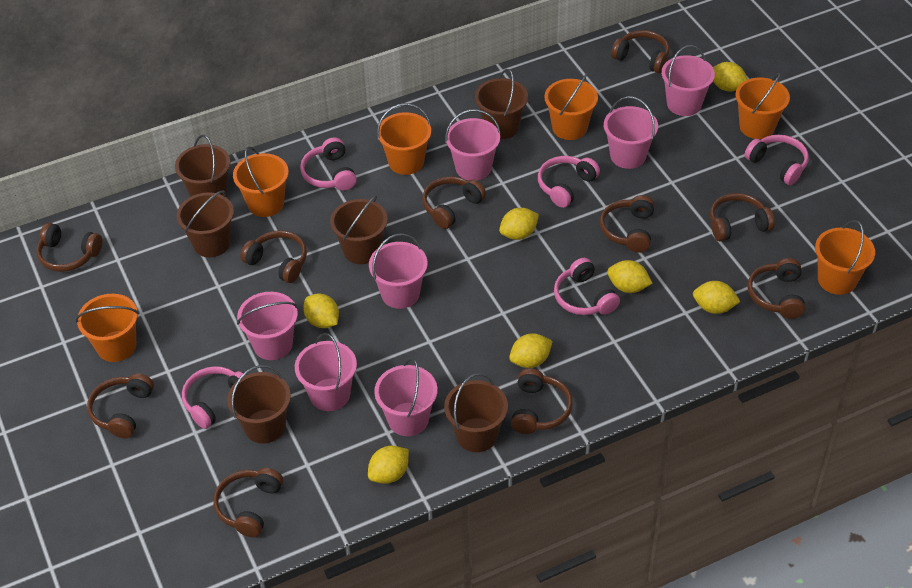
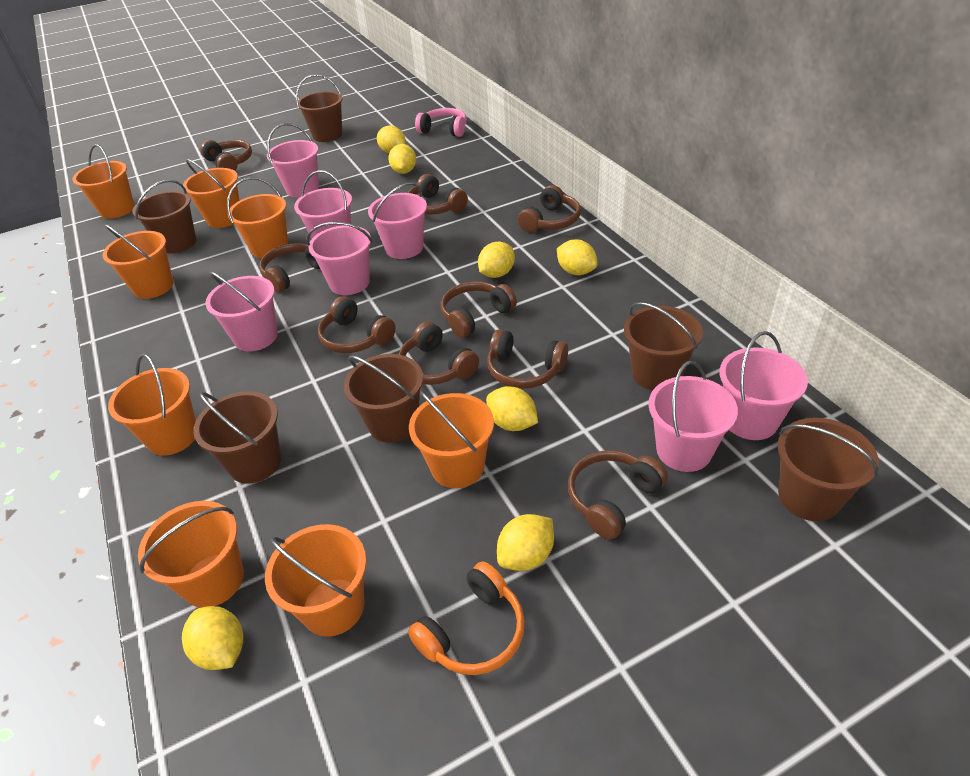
brown headphones: 10 -> 9
orange bucket: 6 -> 8
orange headphones: 0 -> 1
pink headphones: 5 -> 1

